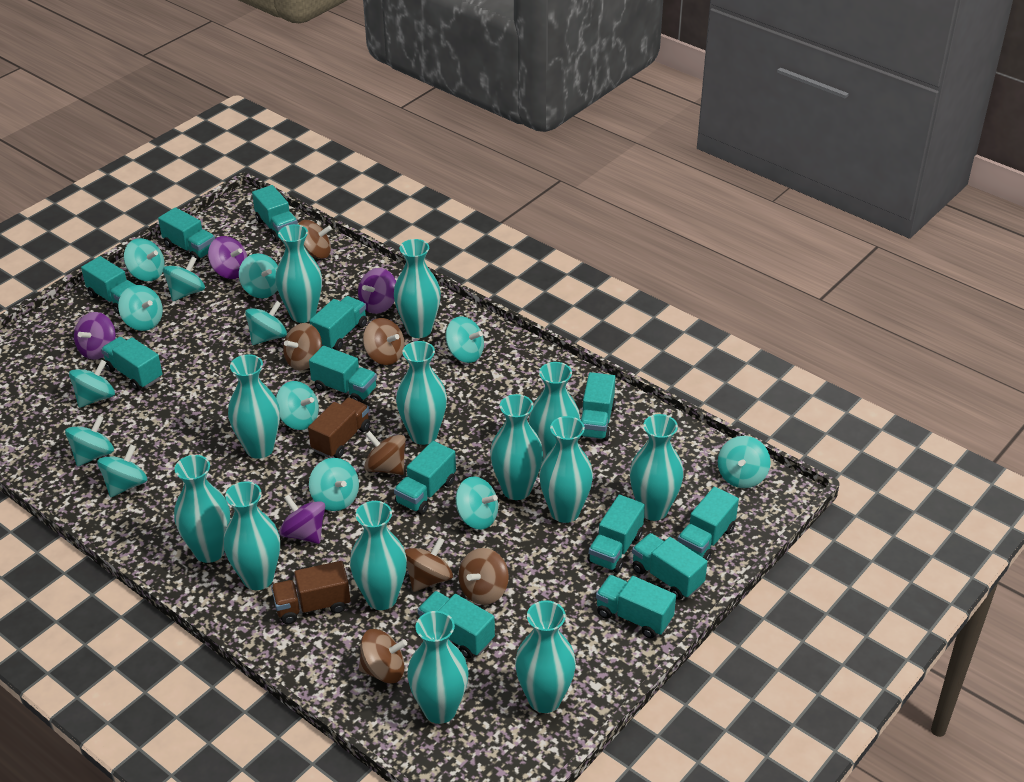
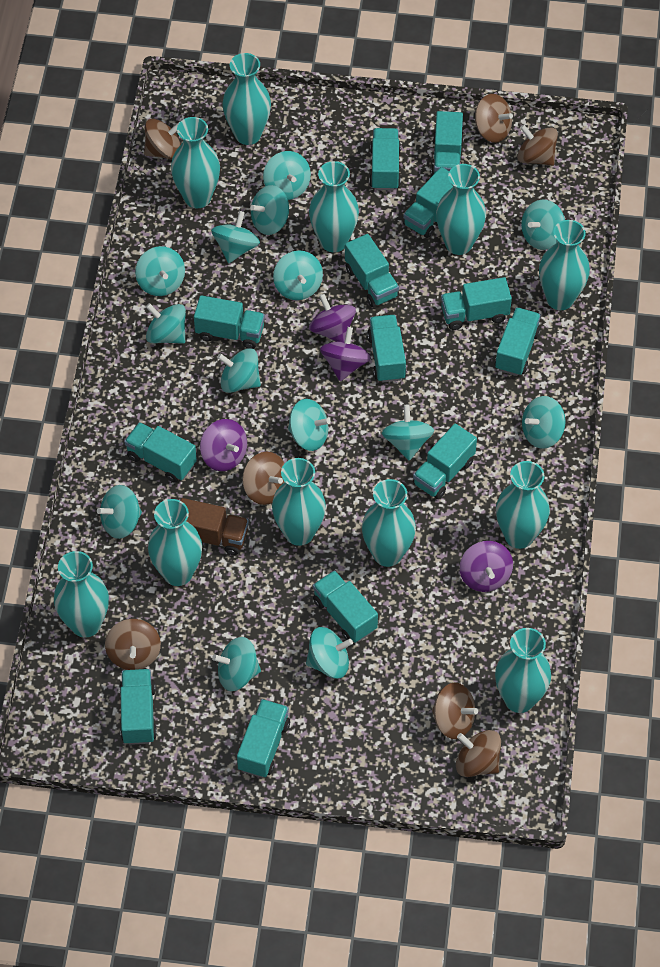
brown truck: 2 -> 1
turquoise spinning top: 13 -> 14
turquoise vase: 13 -> 11

